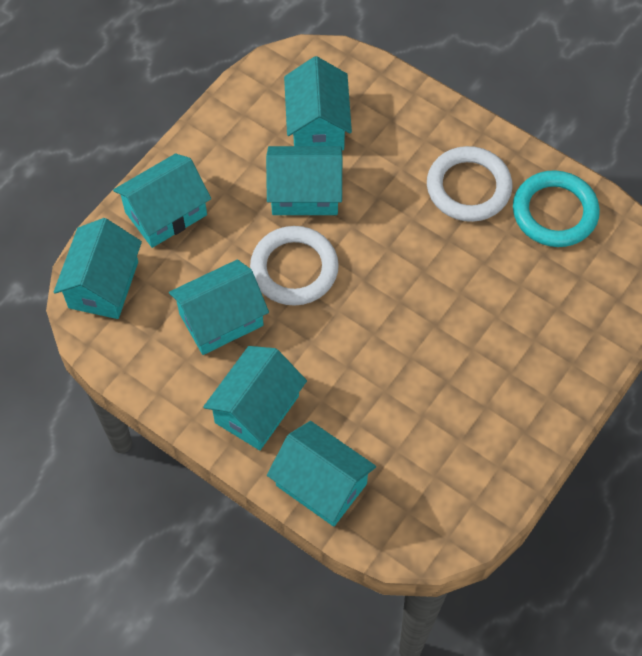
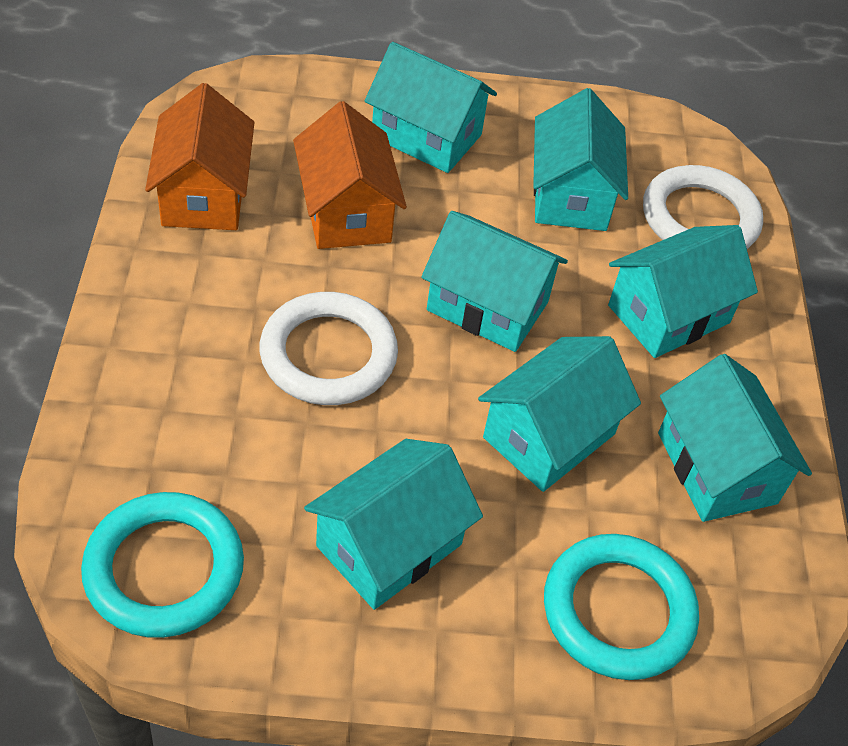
orange house: 0 -> 2
turquoise ring: 1 -> 2

